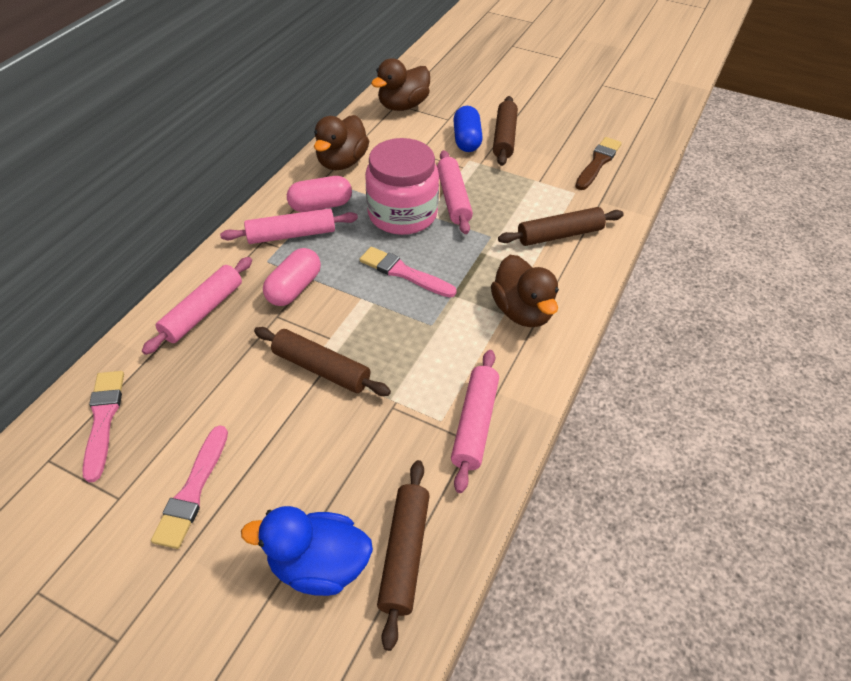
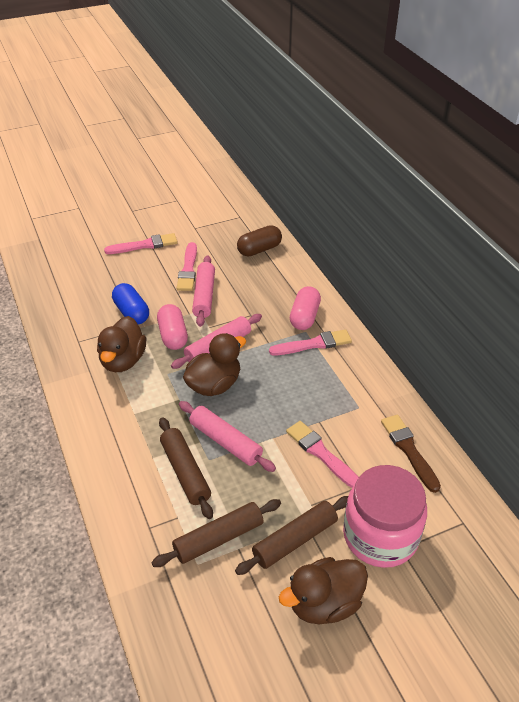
blue duck: 1 -> 0
brown capsule: 0 -> 1
brown rolling pin: 4 -> 3
pink brush: 3 -> 4
pink rolling pin: 4 -> 3

